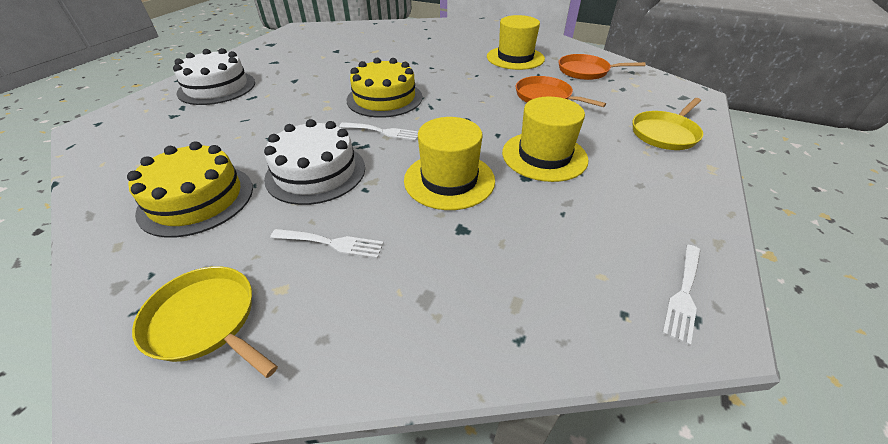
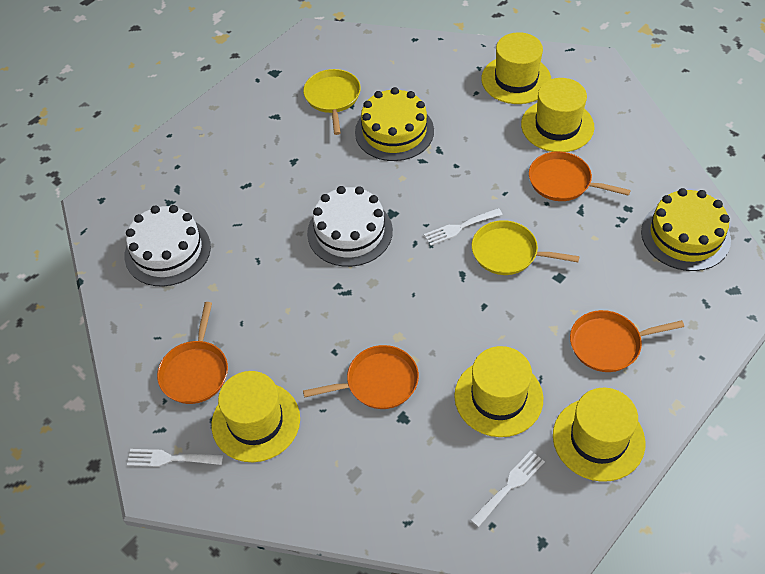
orange pan: 2 -> 4
yellow hat: 3 -> 5

